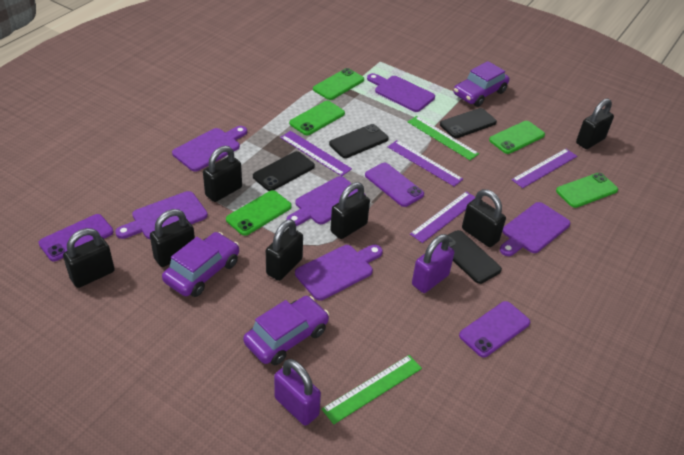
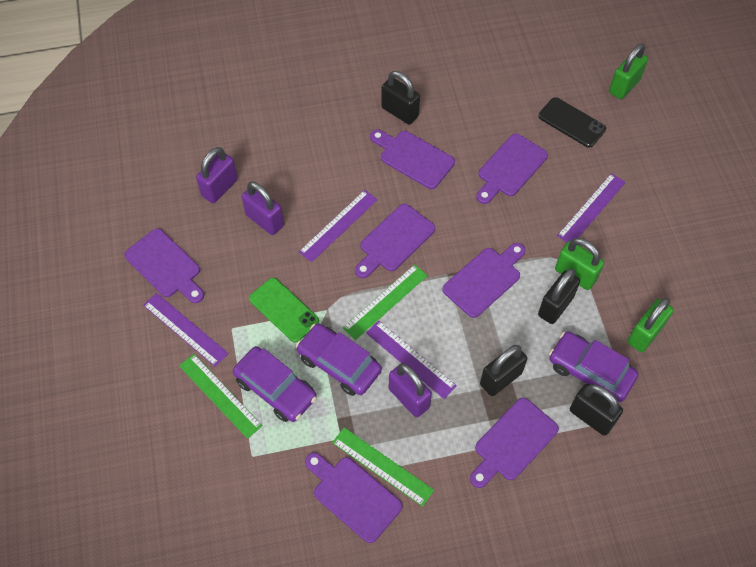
black padlock: 7 -> 4
black phone: 4 -> 1
green padlock: 0 -> 3
green phone: 5 -> 1
green ruler: 2 -> 3
purple cutting board: 6 -> 7
purple padlock: 2 -> 3
purple phone: 3 -> 0

